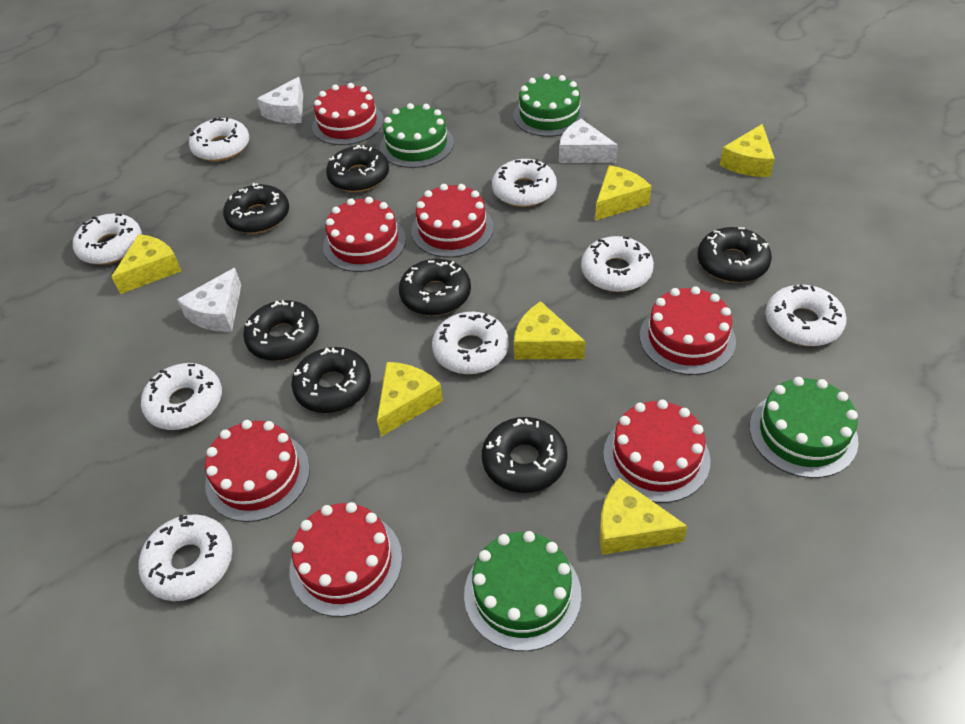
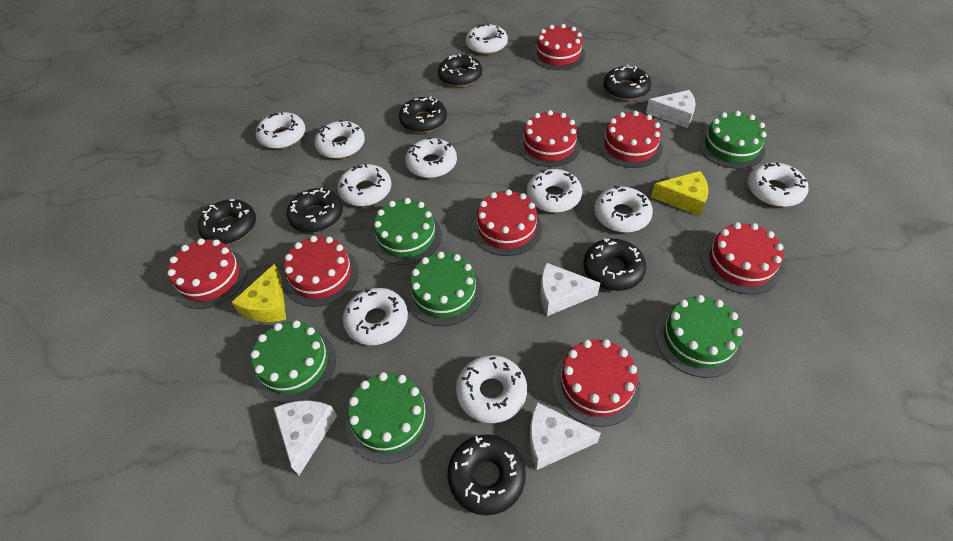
green cake: 4 -> 6
red cake: 7 -> 8
white cheese: 3 -> 4
white donut: 8 -> 10
yellow cheese: 6 -> 2

